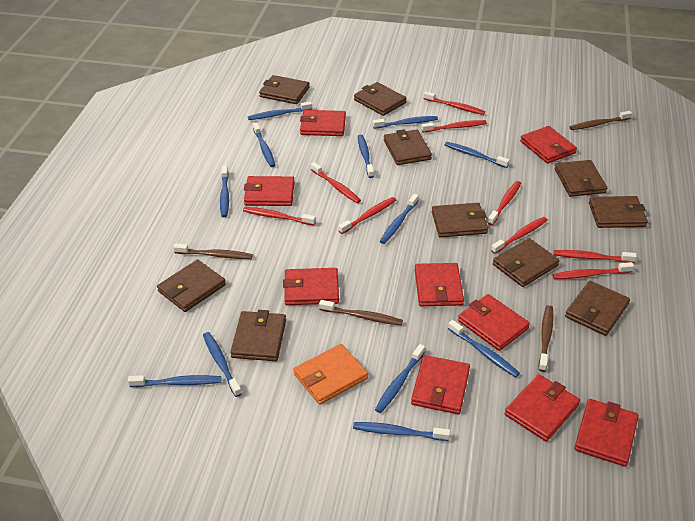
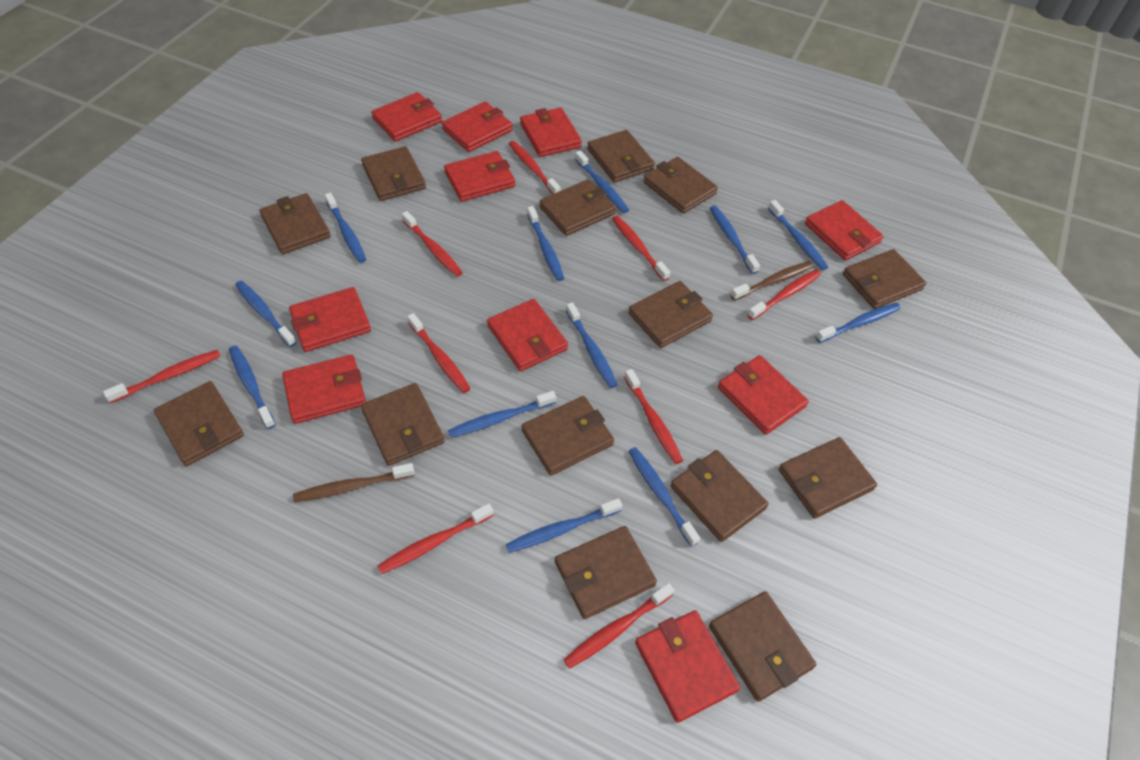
brown toothbrush: 4 -> 2
brown wallet: 10 -> 14
orange wallet: 1 -> 0
red wallet: 9 -> 10

